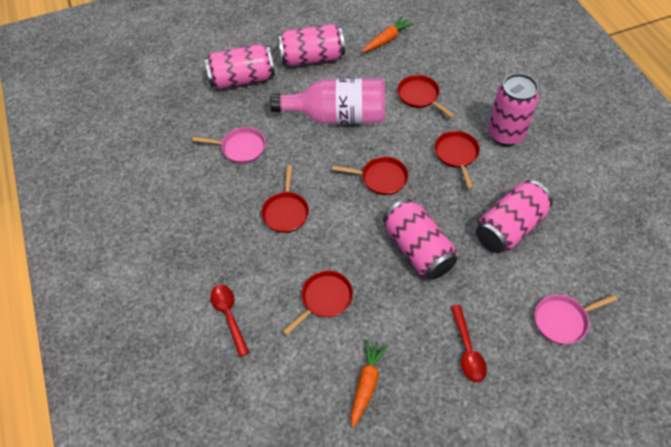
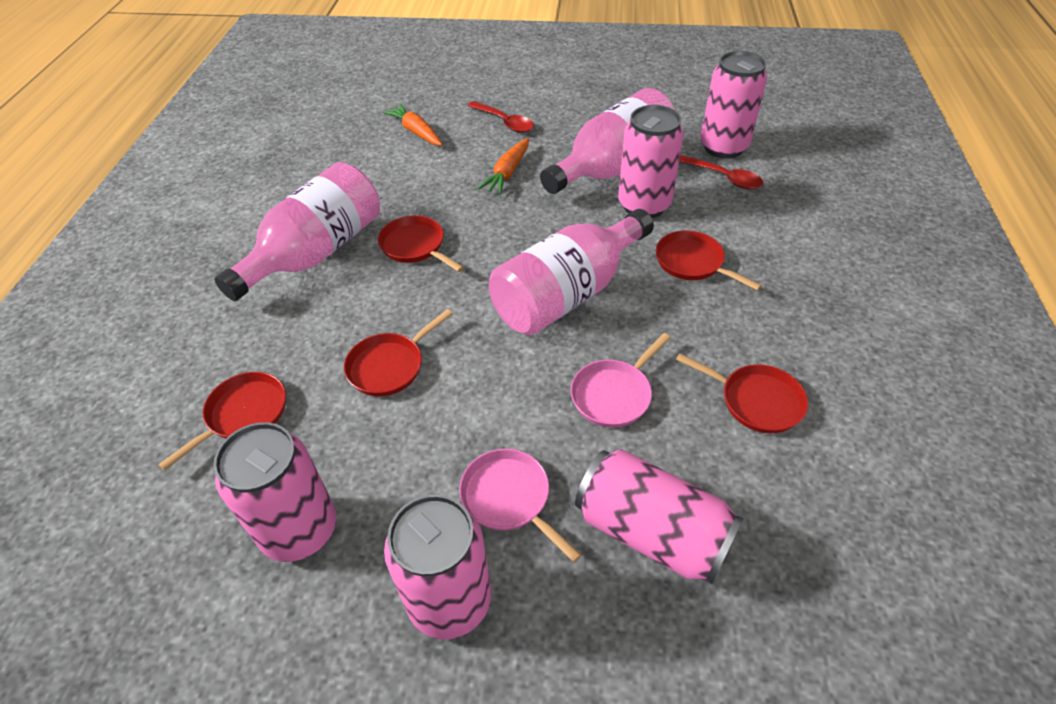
pink bottle: 1 -> 3

